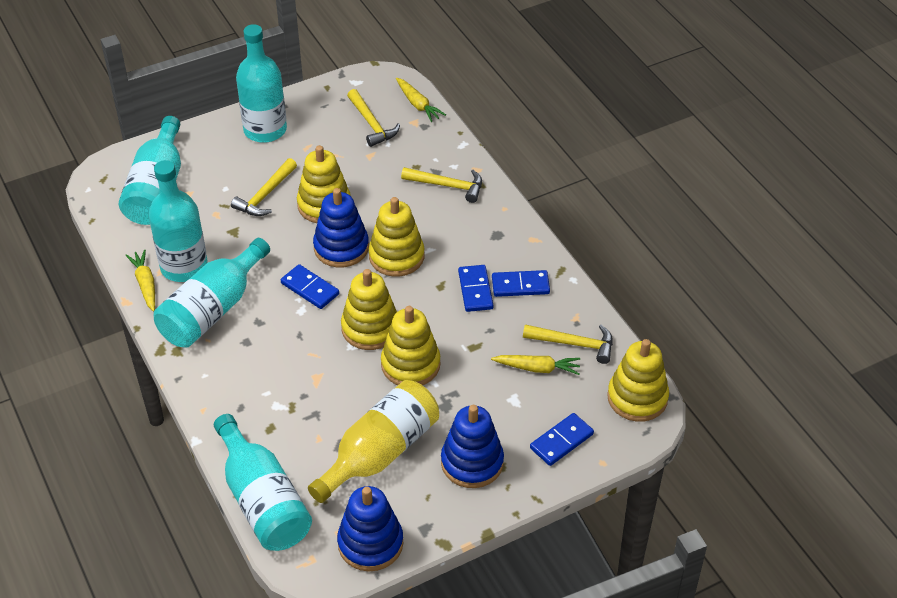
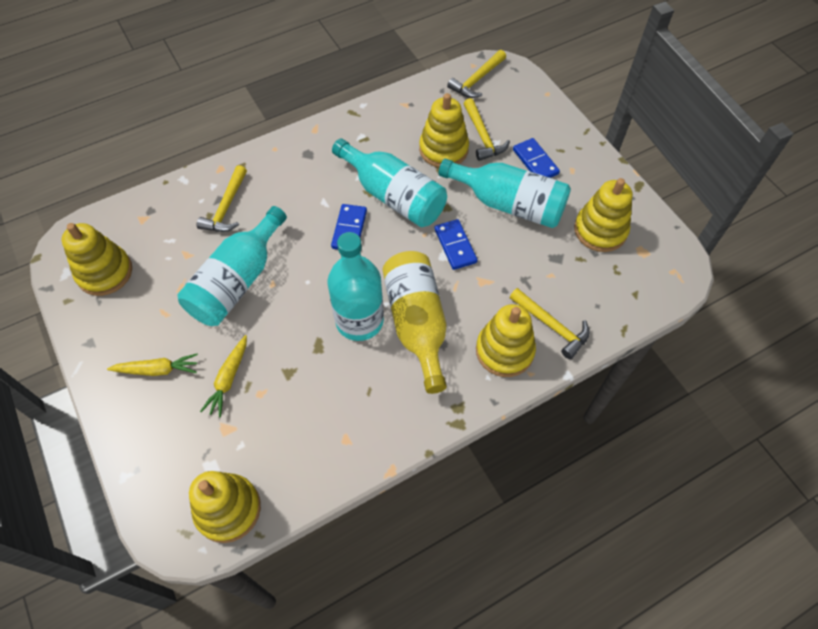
blue domino: 4 -> 3
blue stacking toy: 3 -> 0
turquoise bottle: 5 -> 4
yellow carrot: 3 -> 2

